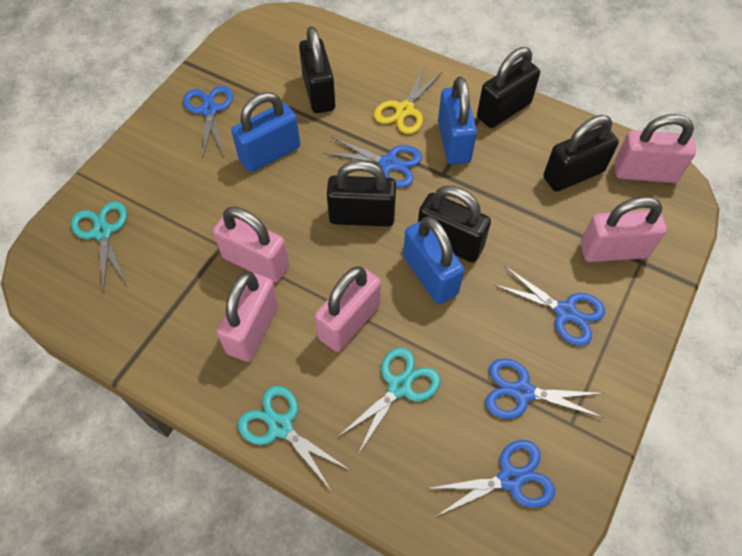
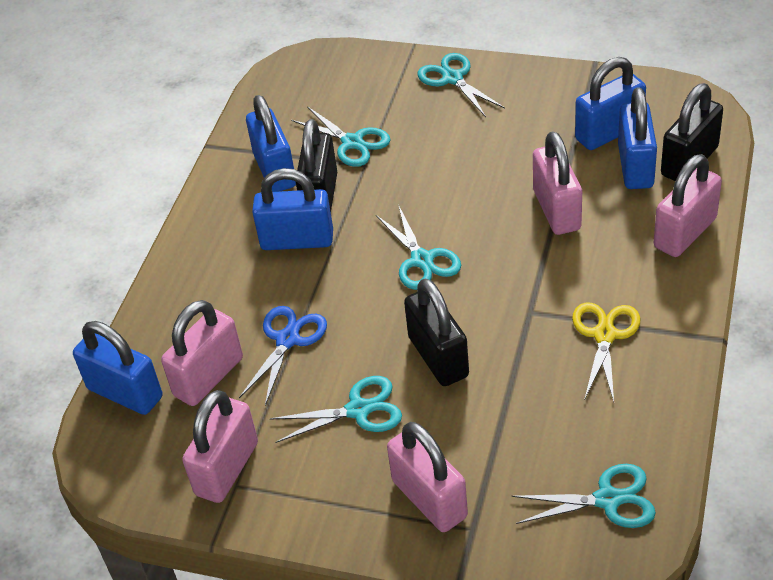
black padlock: 5 -> 3
blue padlock: 3 -> 5
blue scissors: 5 -> 1
turquoise scissors: 3 -> 5

